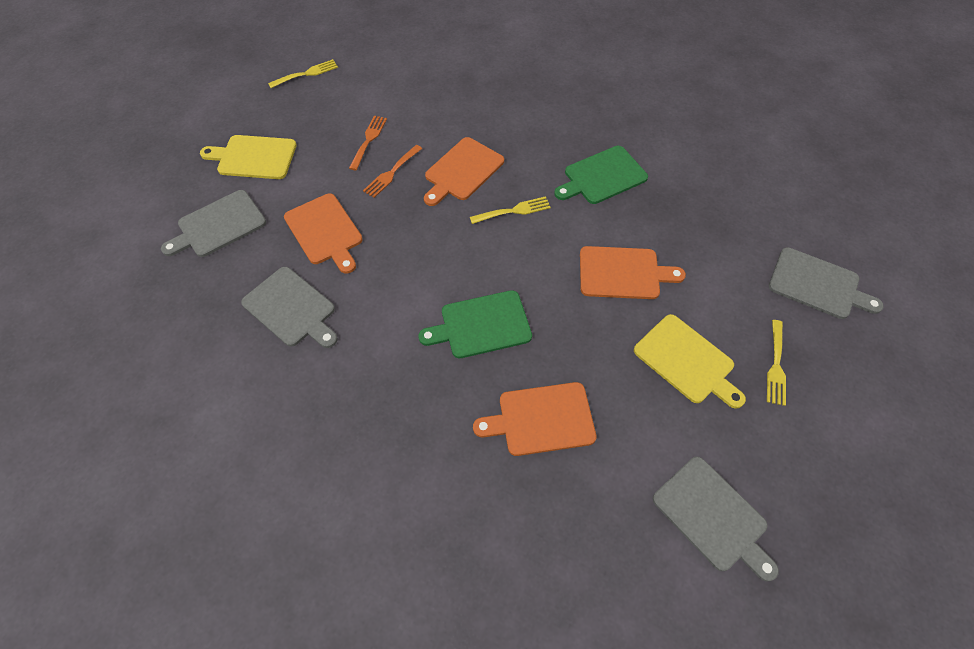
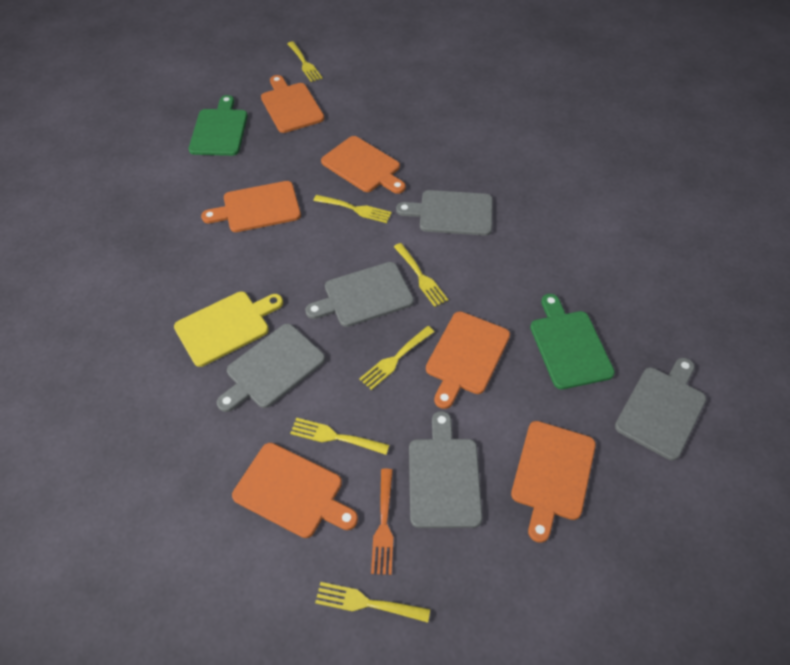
grey cutting board: 4 -> 5
orange cutting board: 4 -> 6
orange fork: 2 -> 1
yellow cutting board: 2 -> 1
yellow fork: 3 -> 6

